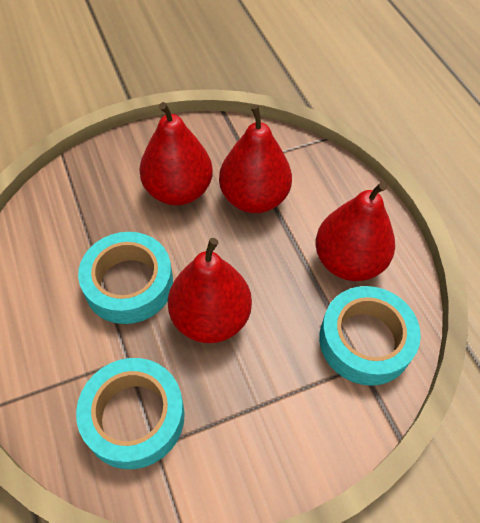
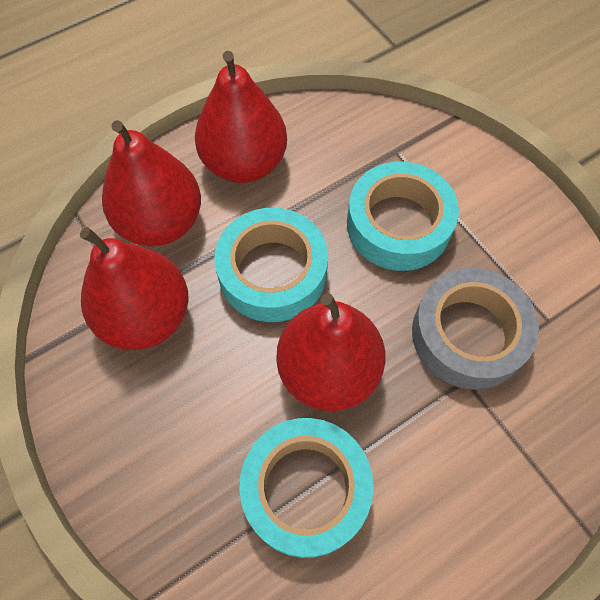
grey tape: 0 -> 1

